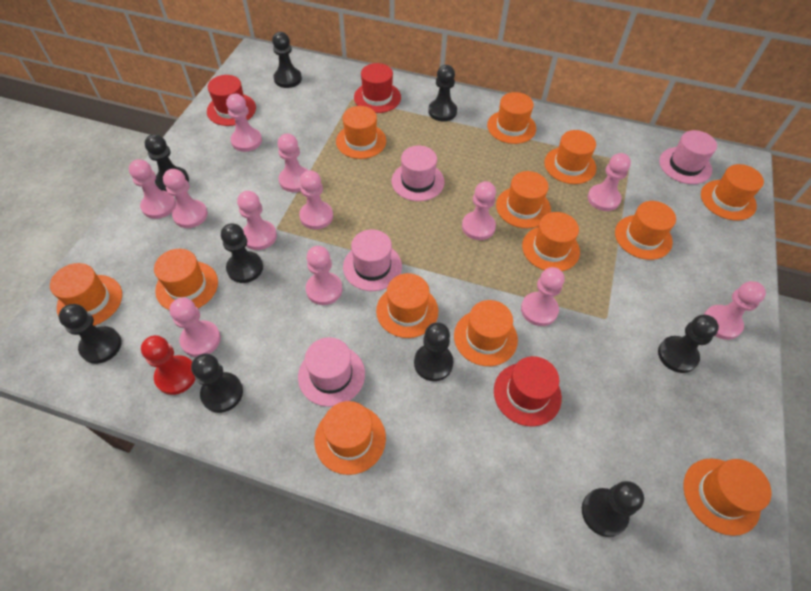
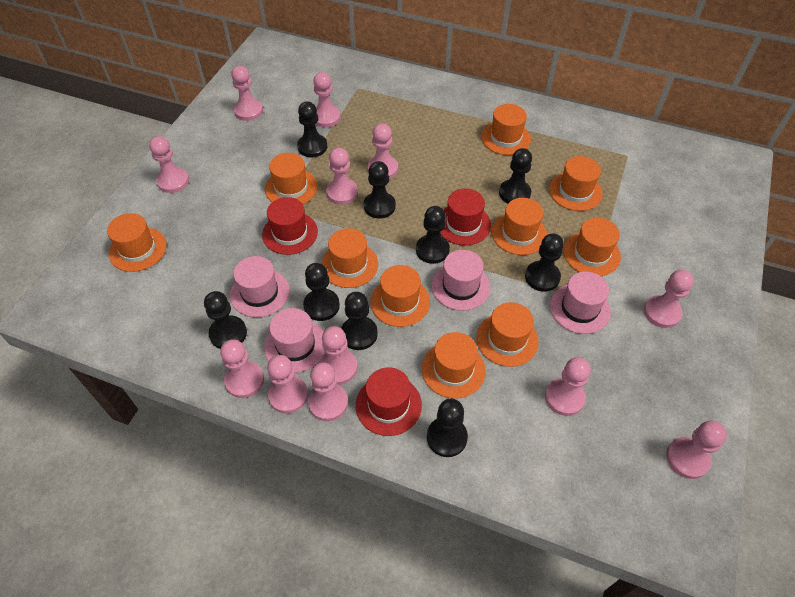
orange hat: 13 -> 10
red pawn: 1 -> 0

